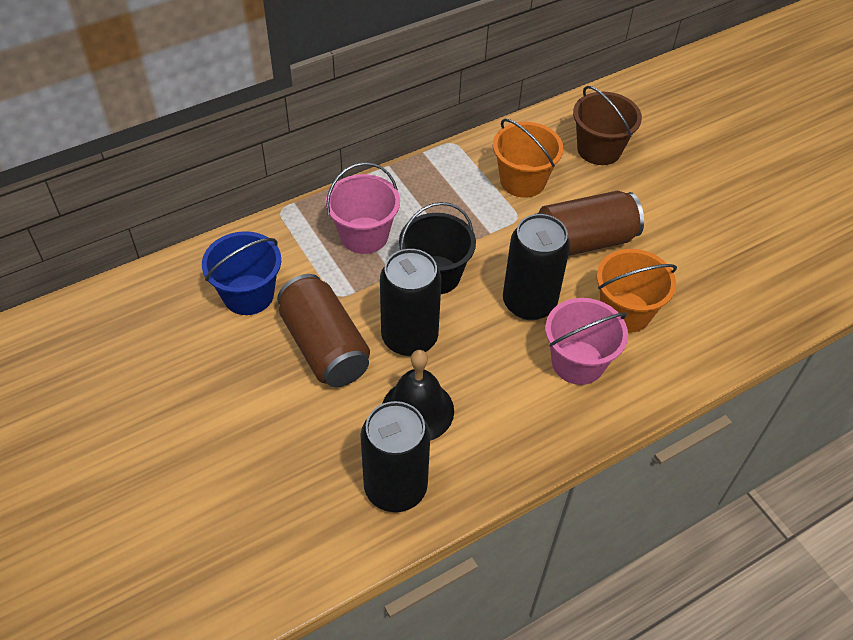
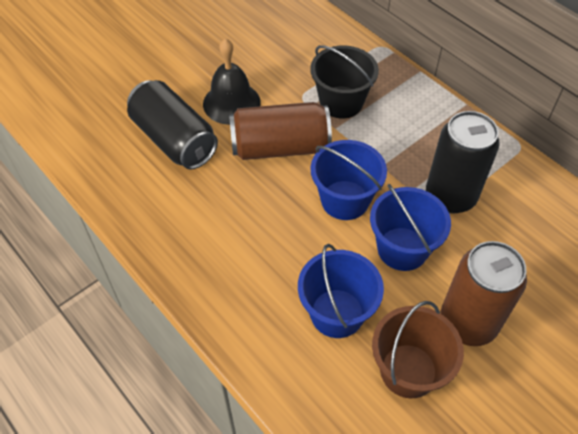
black can: 3 -> 2
blue bucket: 1 -> 3
orange bucket: 2 -> 0
pink bucket: 2 -> 0

